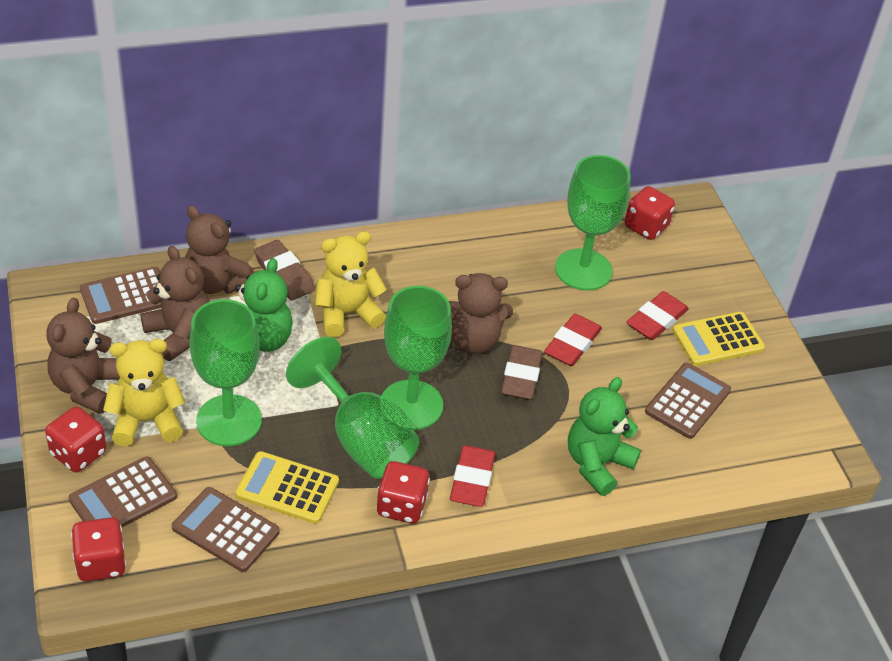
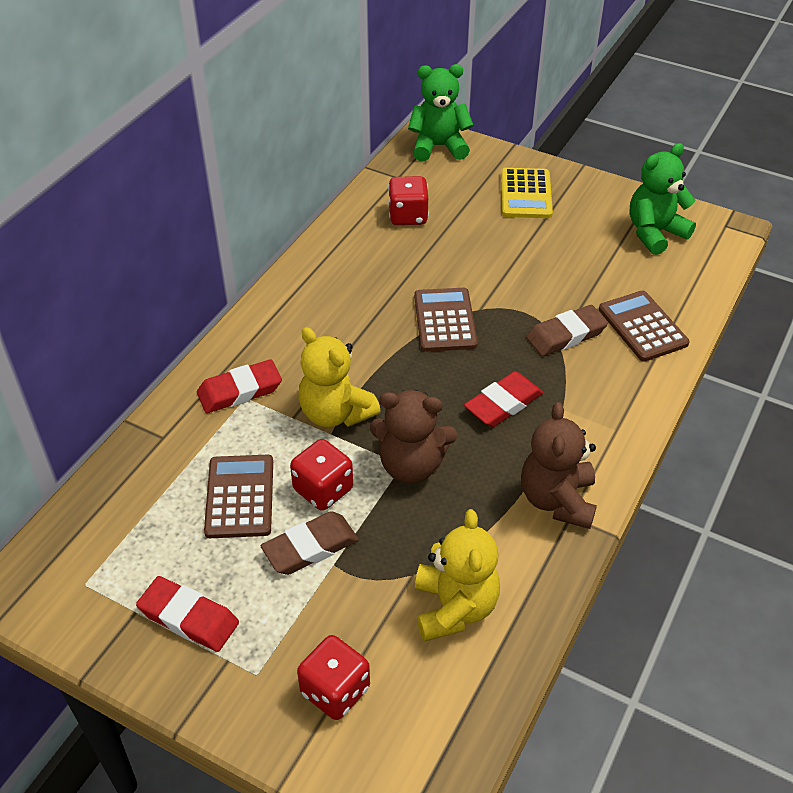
brown calculator: 4 -> 3
brown teddy bear: 4 -> 2
green goblet: 4 -> 0
red dice: 4 -> 3
yellow calculator: 2 -> 1

